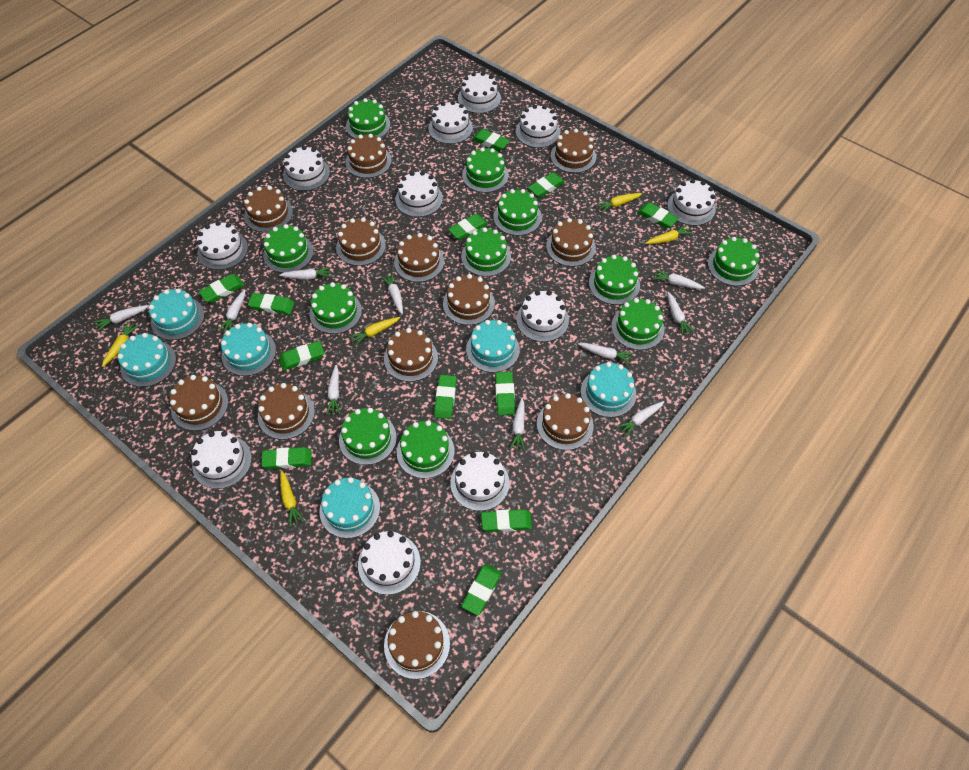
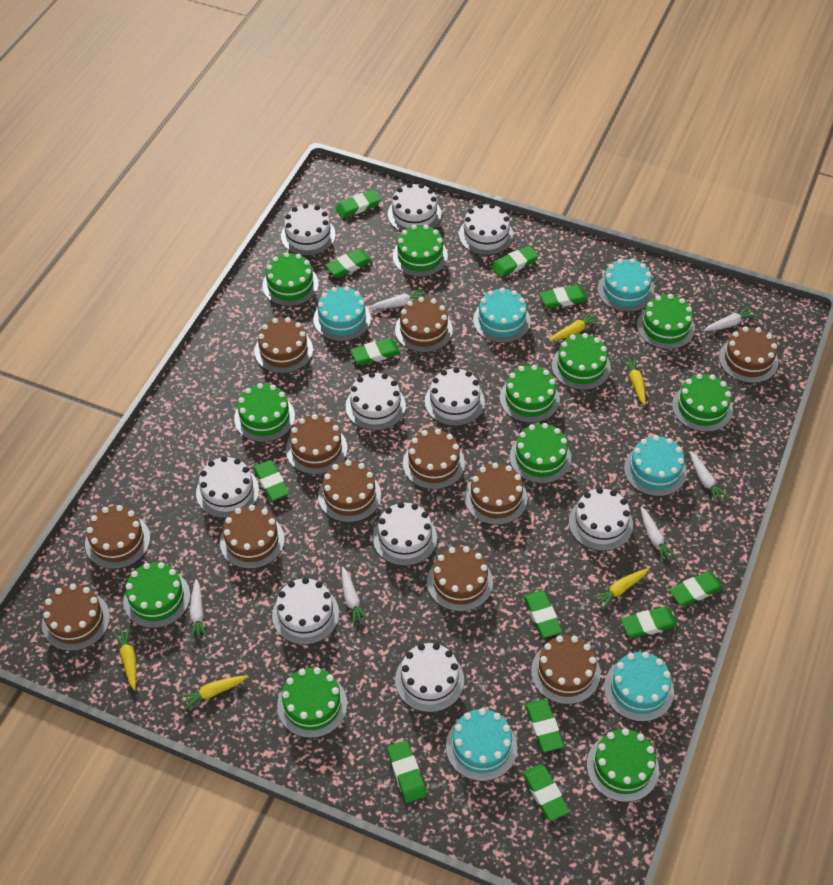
white cake: 11 -> 10
white carrot: 10 -> 6

